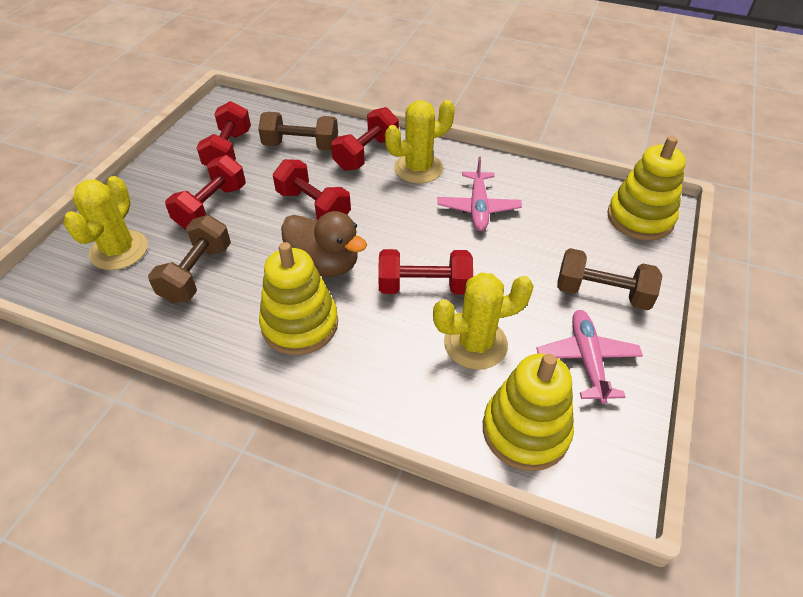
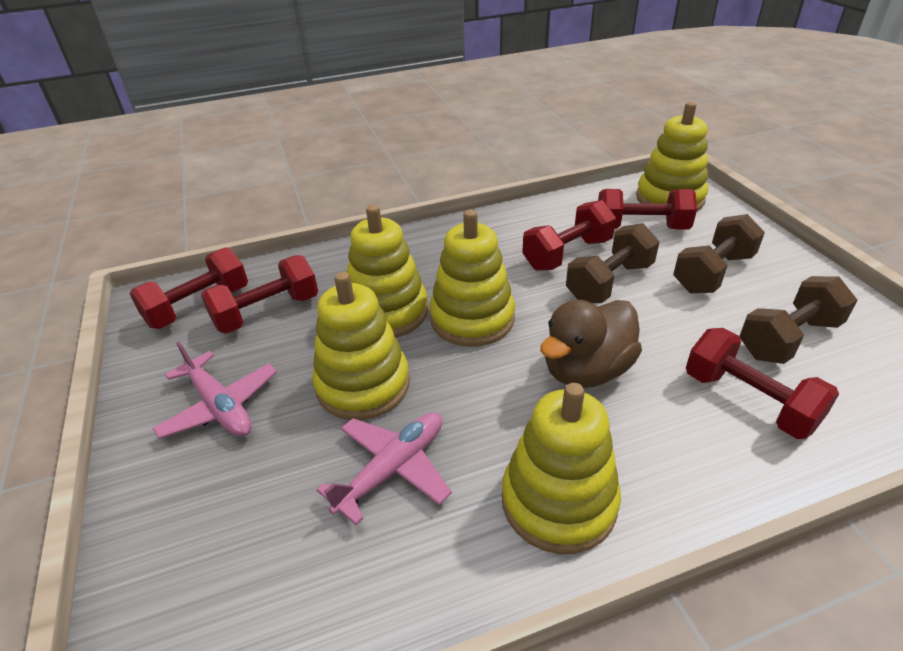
yellow cactus: 3 -> 0
yellow stacking toy: 3 -> 5

